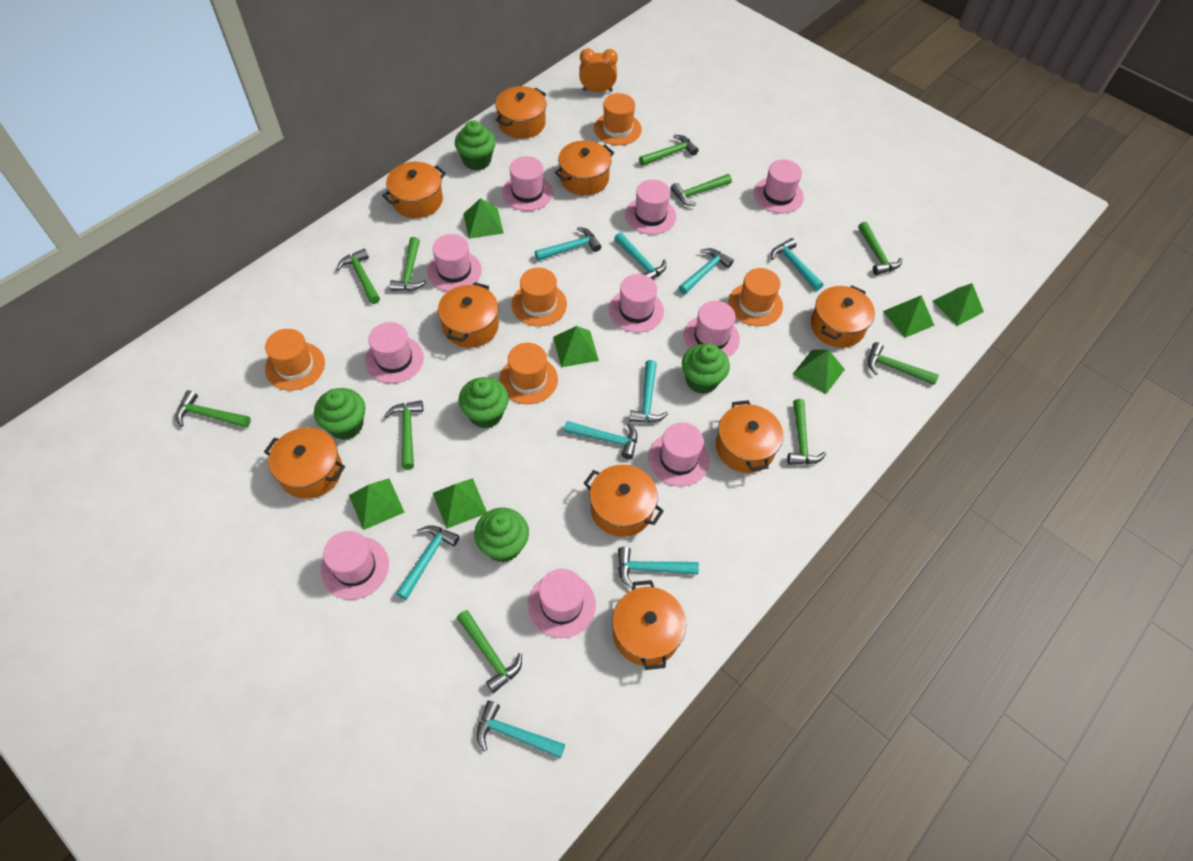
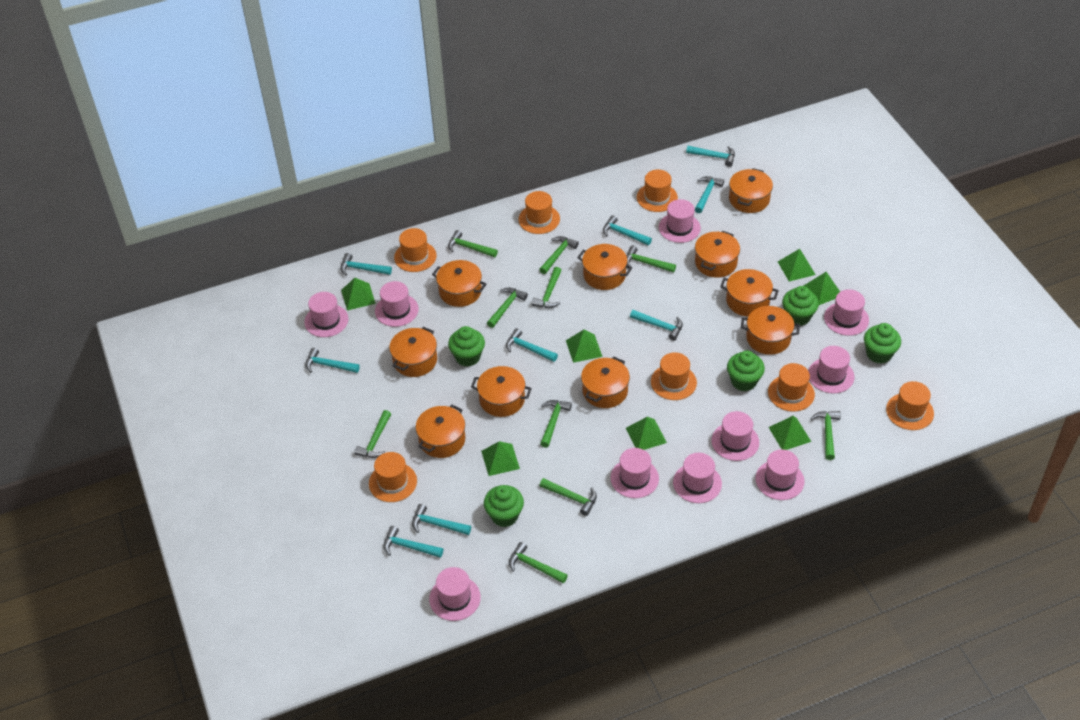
orange clock: 1 -> 0
orange hat: 5 -> 7
orange pot: 9 -> 10

